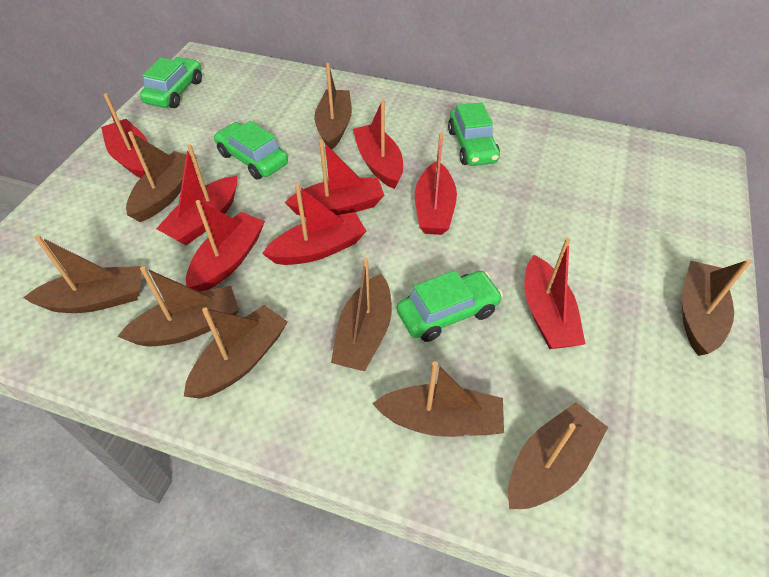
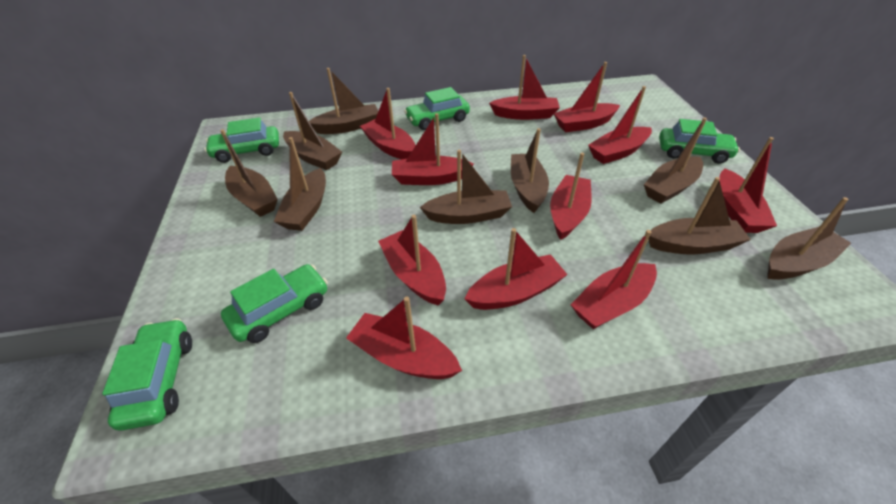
green car: 4 -> 5
red boat: 8 -> 11

